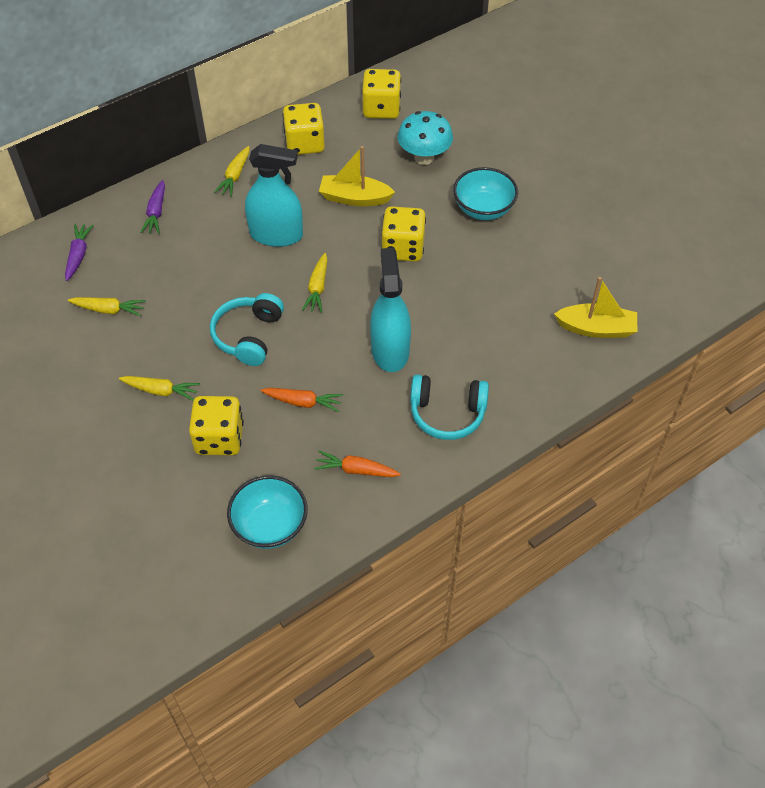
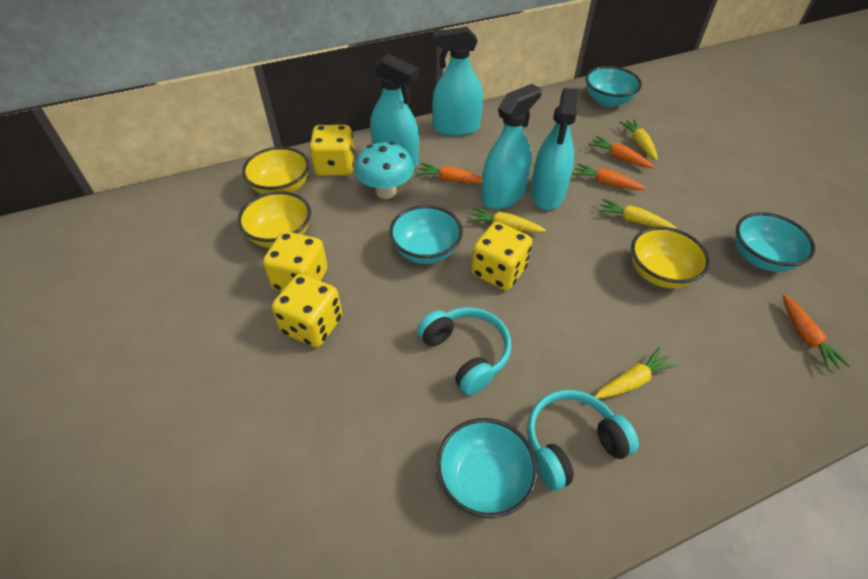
orange carrot: 2 -> 4
purple carrot: 2 -> 0
turquoise bowl: 2 -> 4
turquoise spray bottle: 2 -> 4
yellow boat: 2 -> 0
yellow bowl: 0 -> 3

